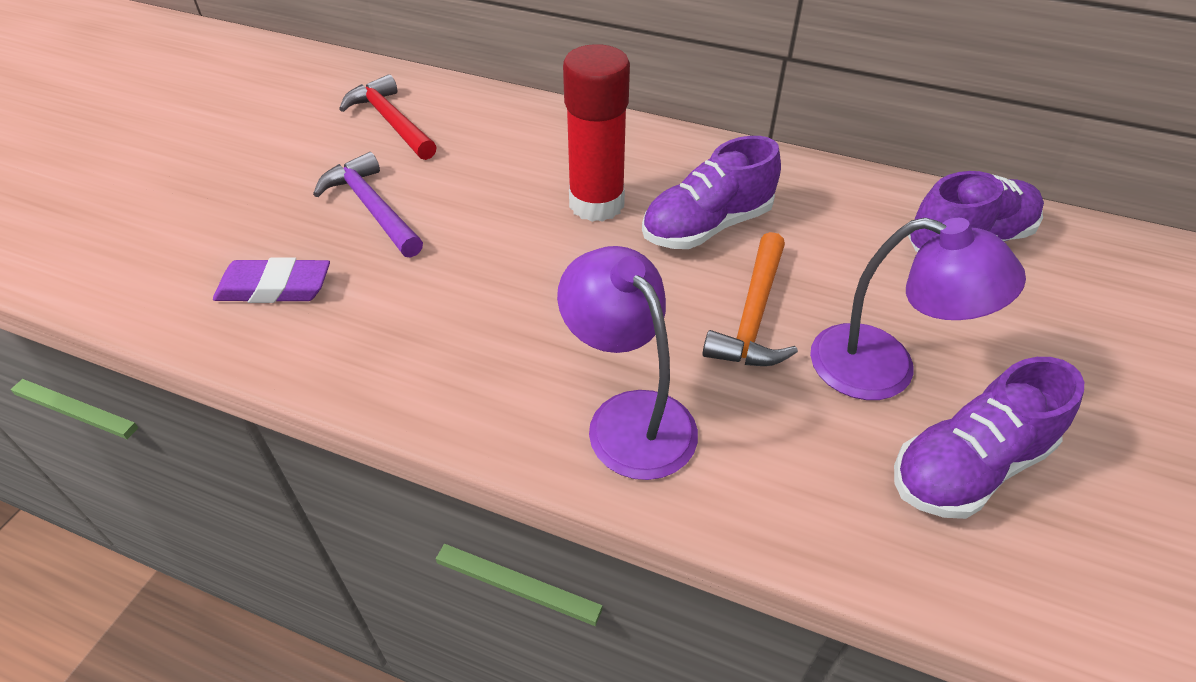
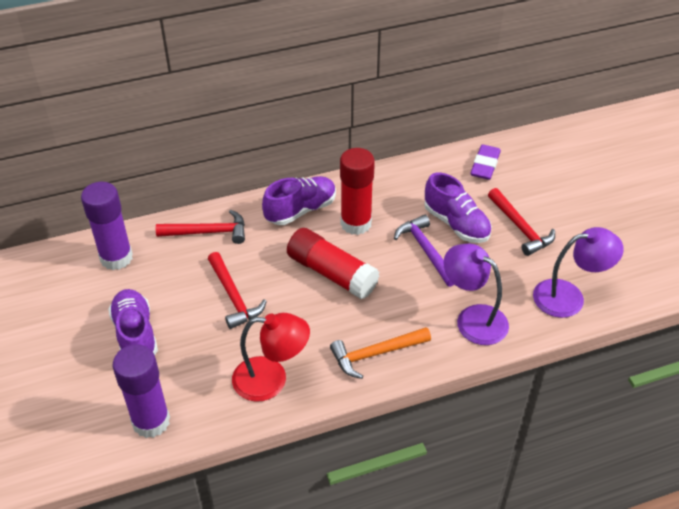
purple glue stick: 0 -> 2
red glue stick: 1 -> 2
red hammer: 1 -> 3
red lamp: 0 -> 1

